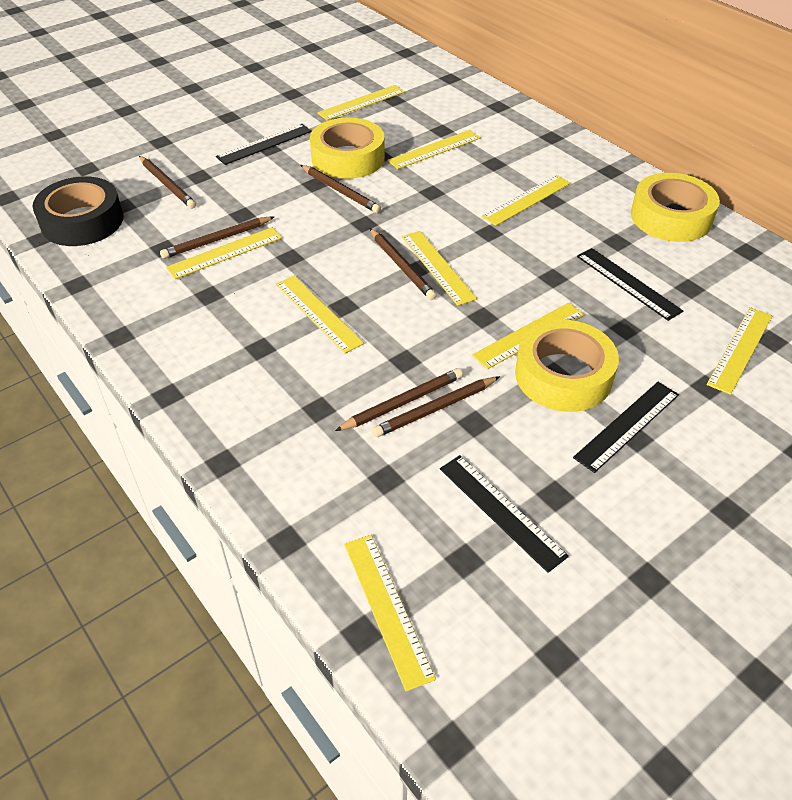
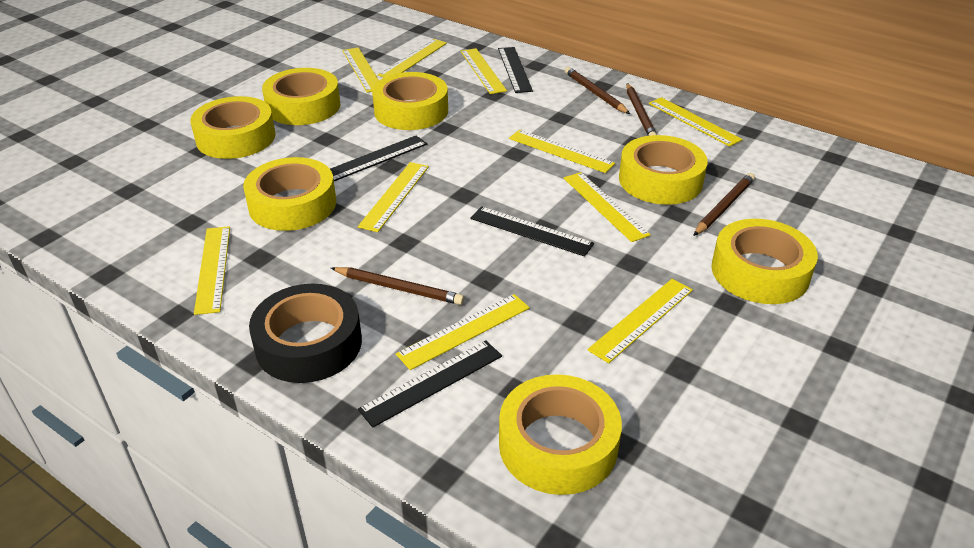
brown pencil: 6 -> 4
yellow ruler: 9 -> 10
yellow tape: 3 -> 7

